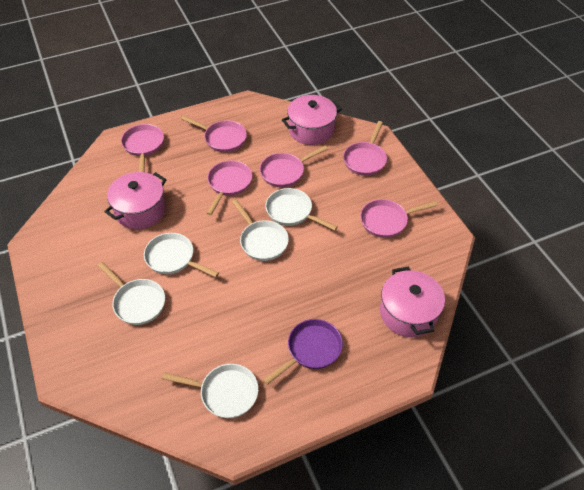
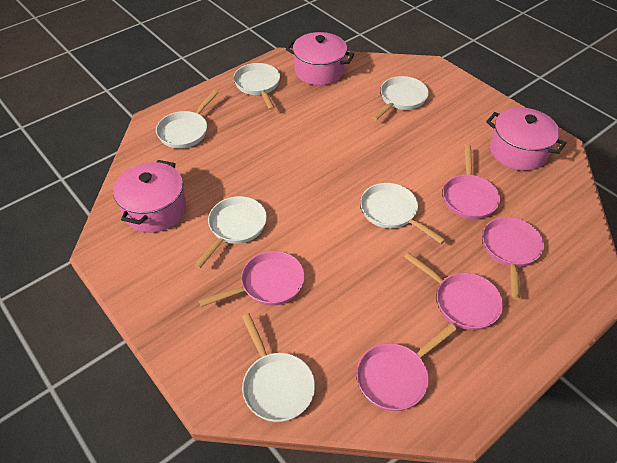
pink pan: 6 -> 5
purple pan: 1 -> 0
white pan: 5 -> 6

